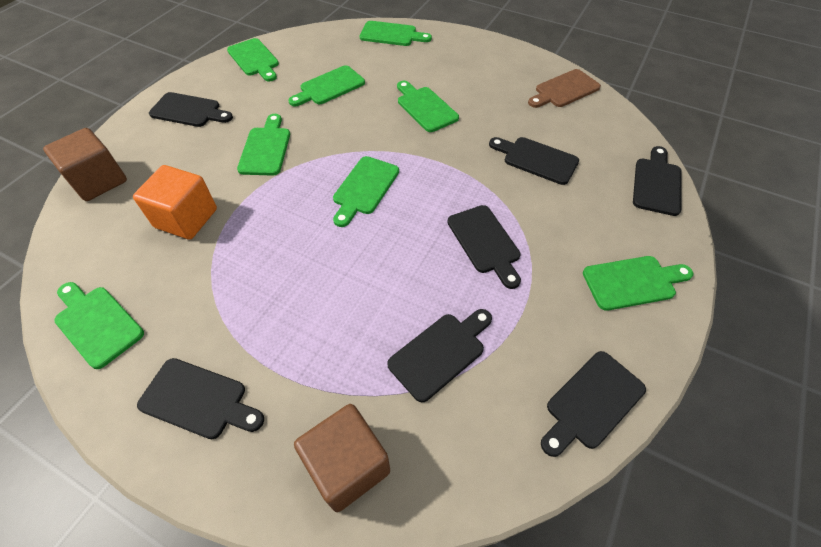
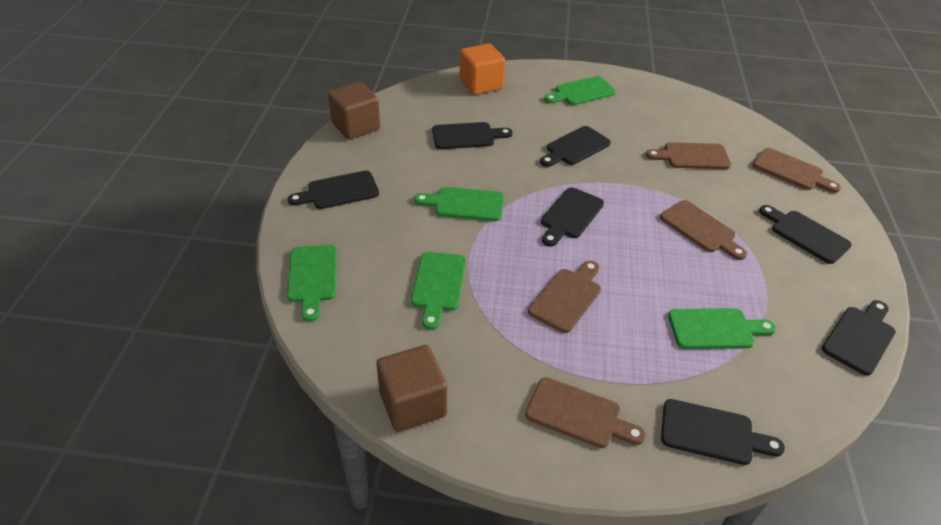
brown cutting board: 1 -> 5
green cutting board: 8 -> 5

